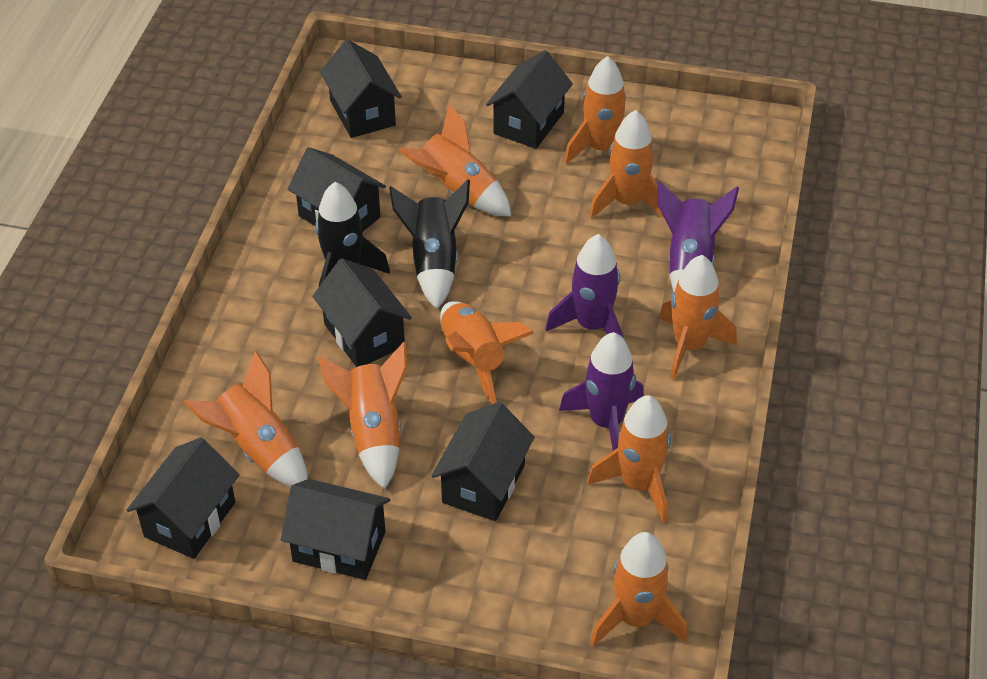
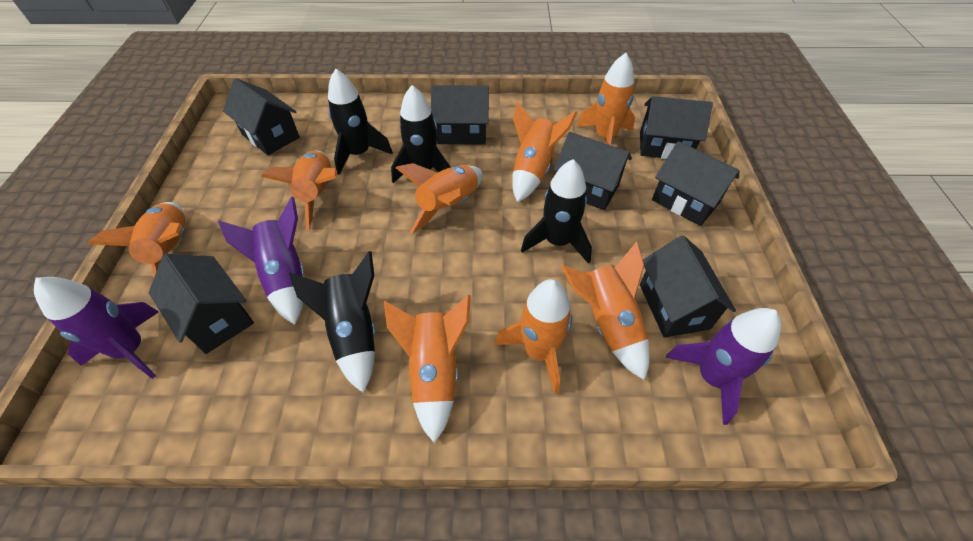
black rocket: 2 -> 4
orange rocket: 9 -> 8

